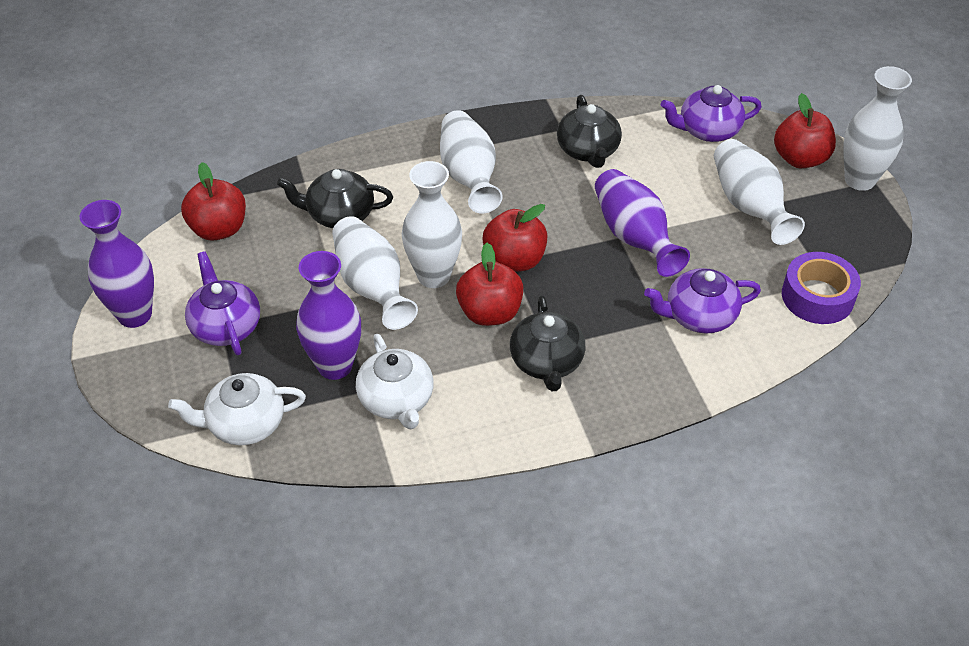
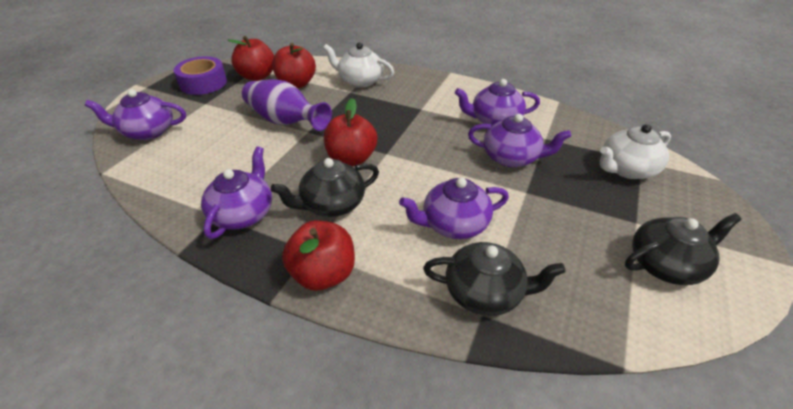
purple teapot: 3 -> 5
purple vase: 3 -> 1
white vase: 5 -> 0

